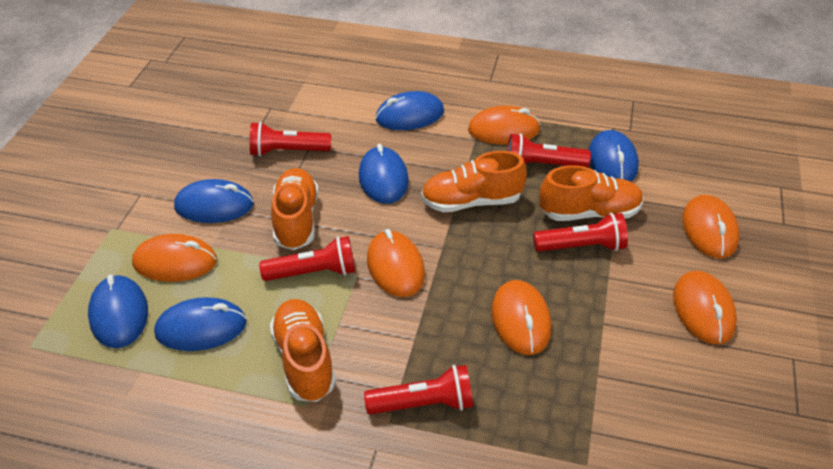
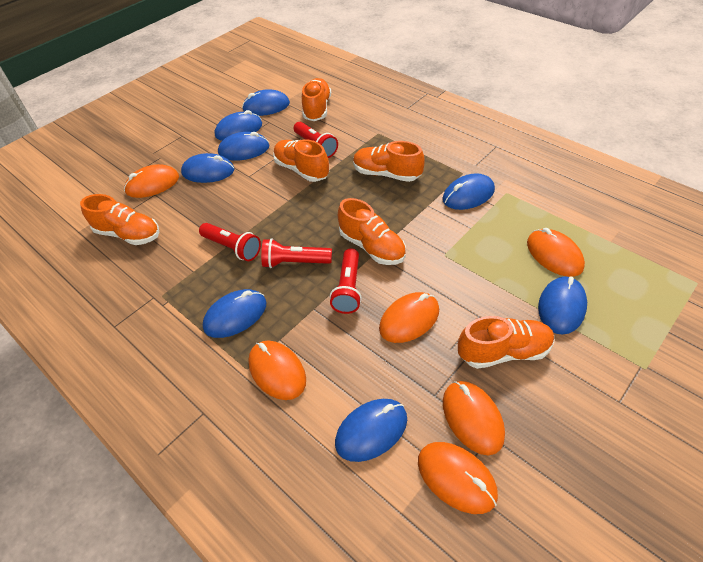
blue mouse: 6 -> 8
orange shoe: 4 -> 6
red flashlight: 5 -> 4

